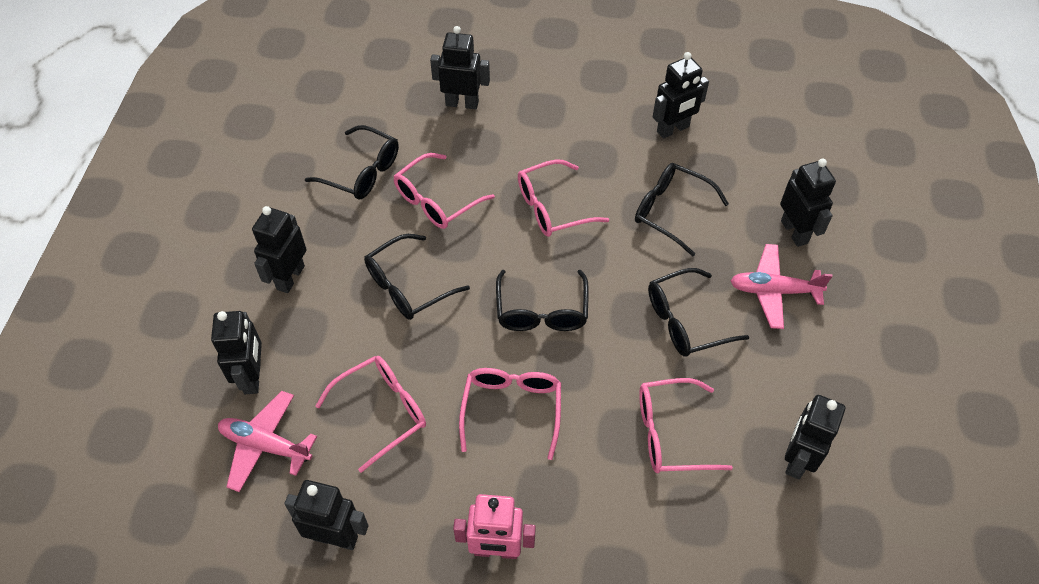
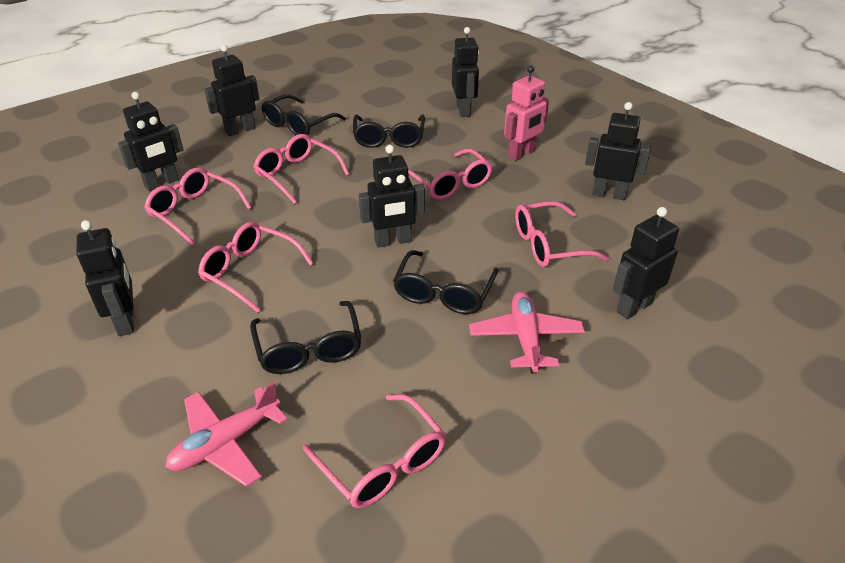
black glasses: 5 -> 4
pink glasses: 5 -> 6

